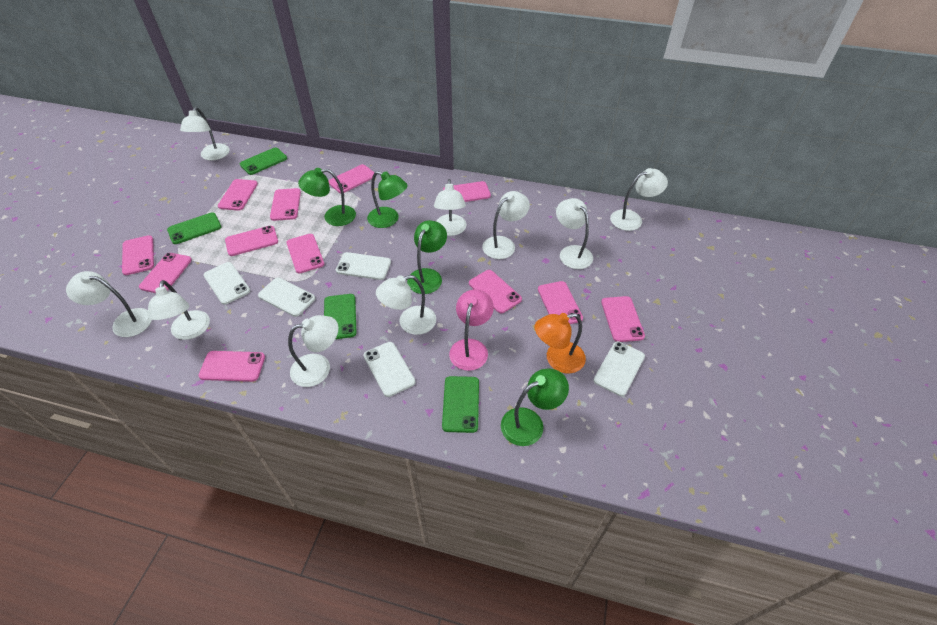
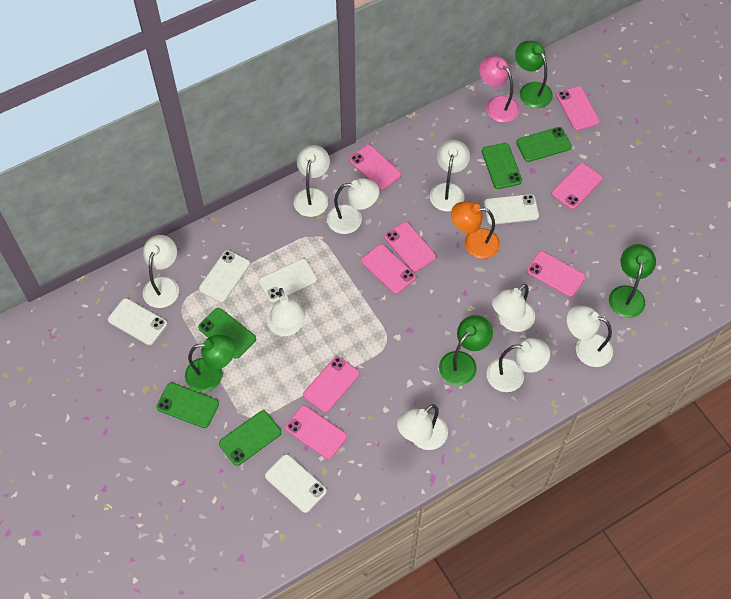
green phone: 4 -> 5
pink phone: 12 -> 8

